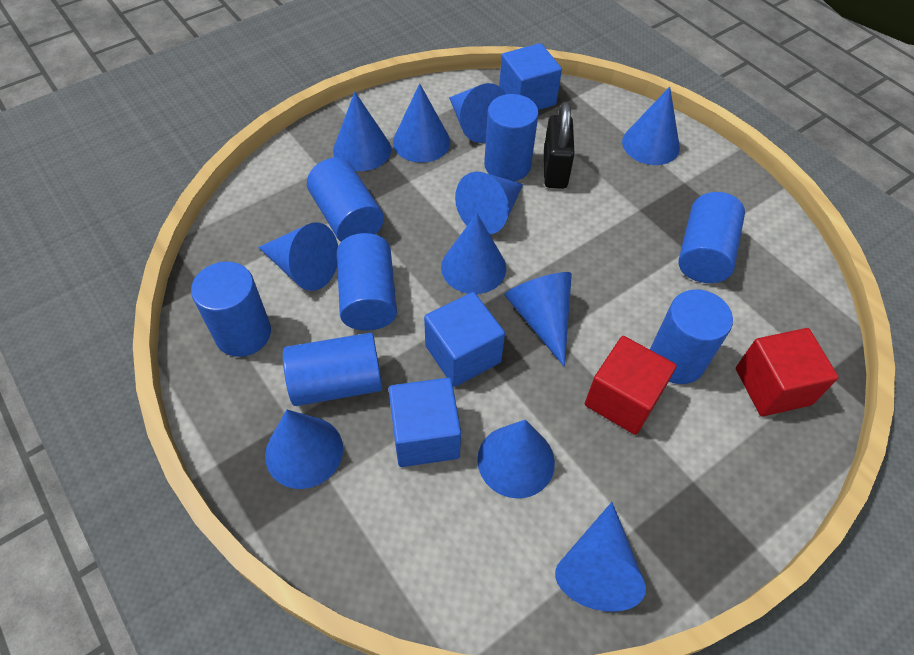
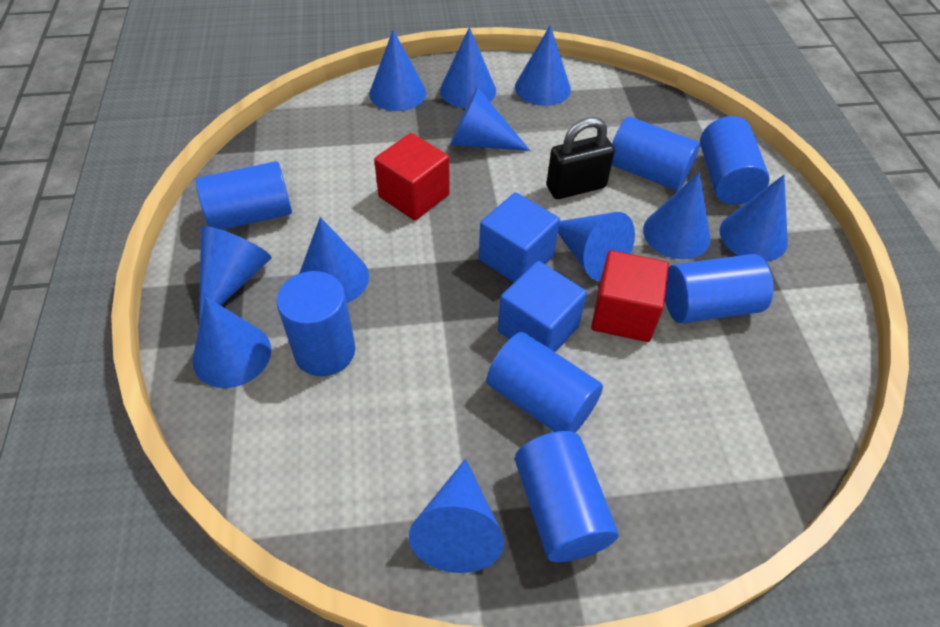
blue cube: 3 -> 2

